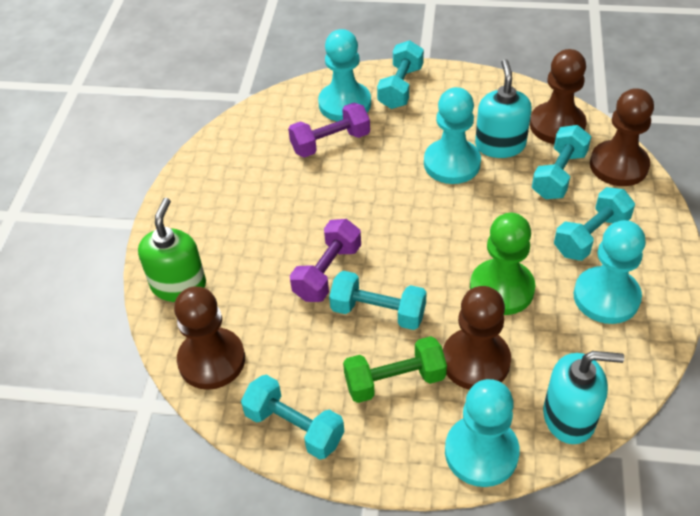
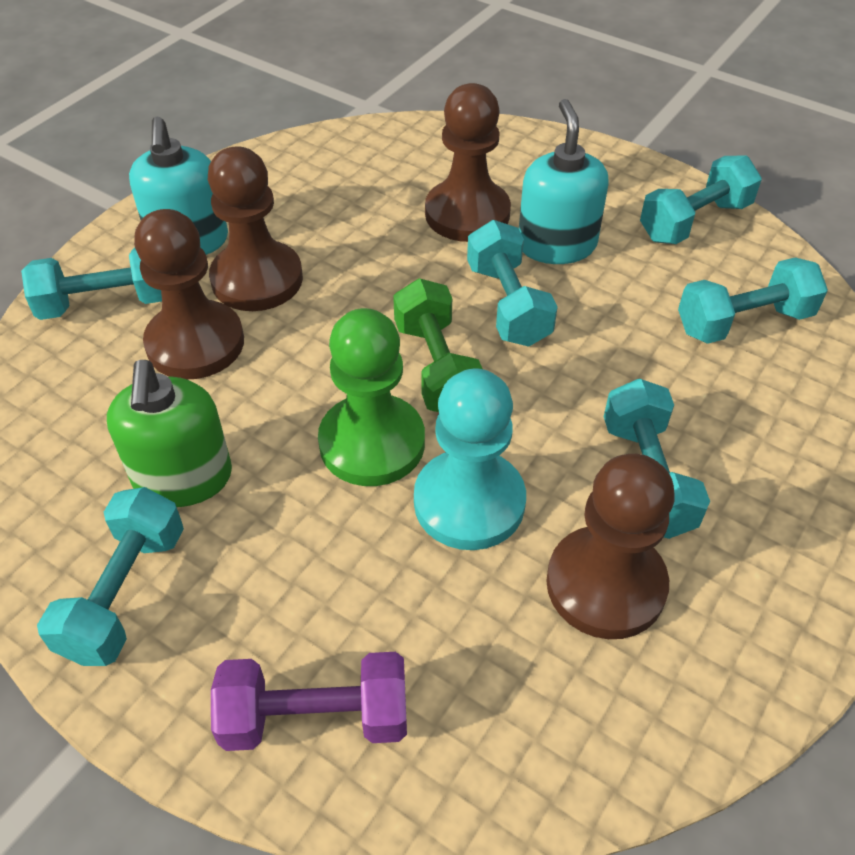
purple dumbbell: 2 -> 1
turquoise dumbbell: 5 -> 6
turquoise pawn: 4 -> 1

